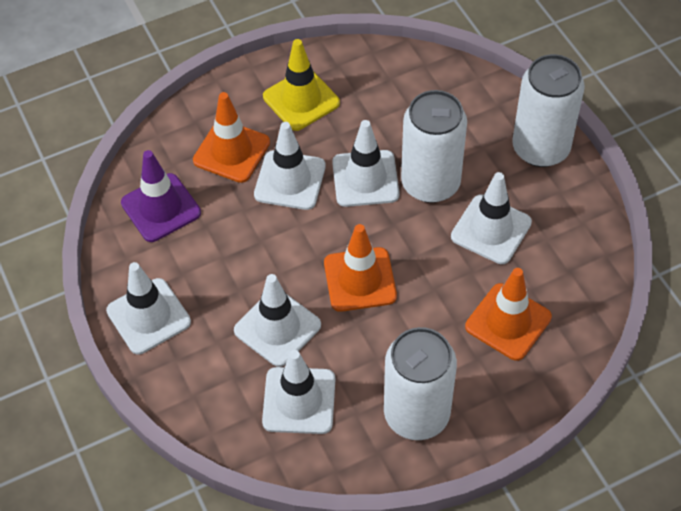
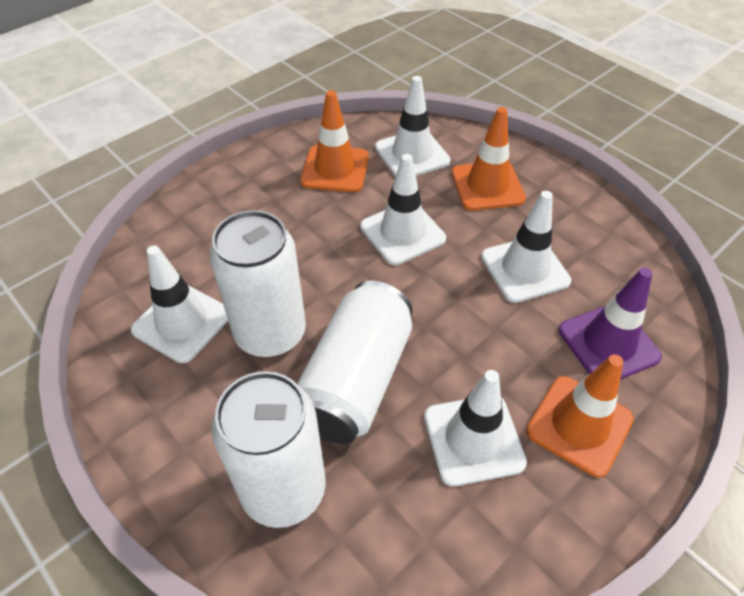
white traffic cone: 6 -> 5
yellow traffic cone: 1 -> 0

